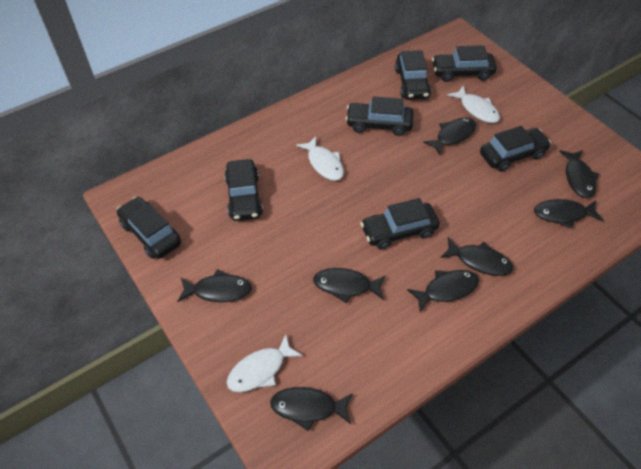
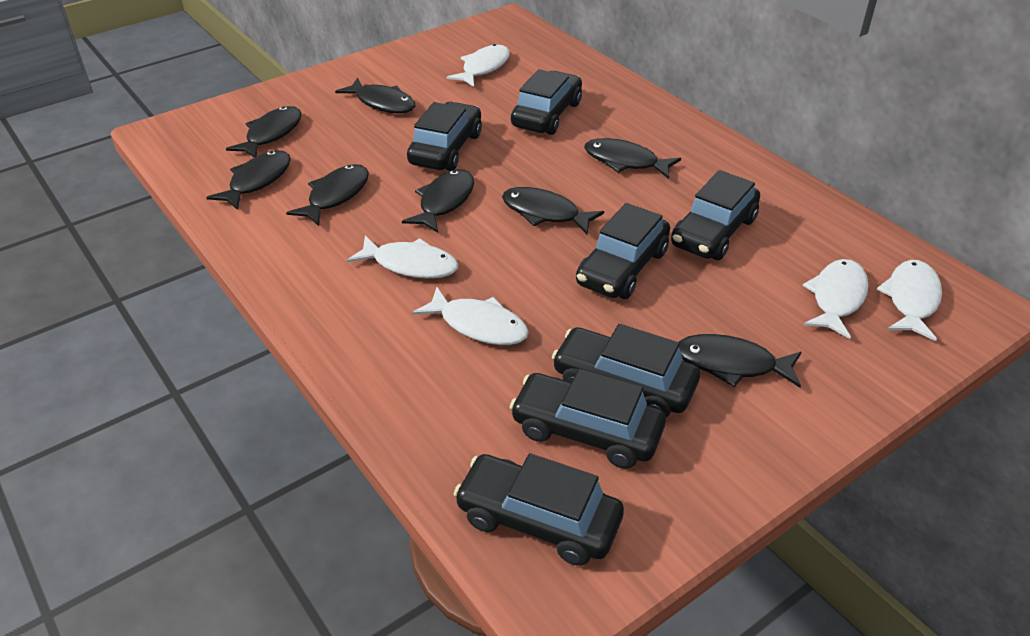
white fish: 3 -> 5

